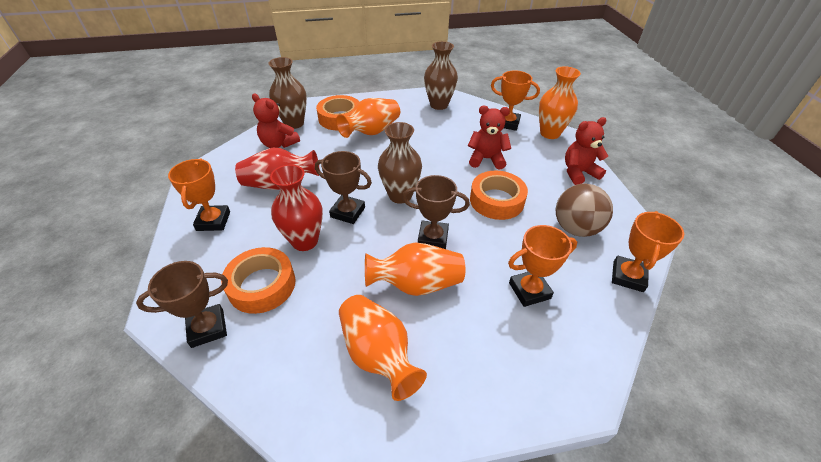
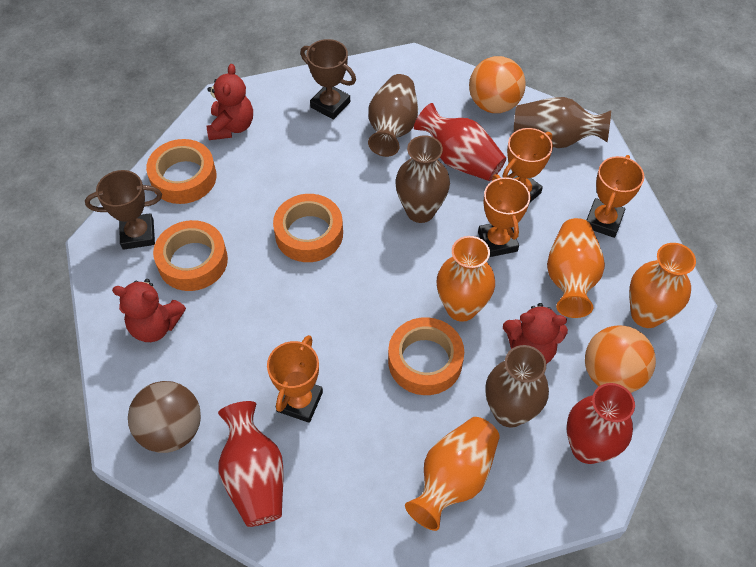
brown trophy: 3 -> 2
brown vase: 3 -> 4
orange ball: 0 -> 2
orange tape: 3 -> 4
red vase: 2 -> 3

